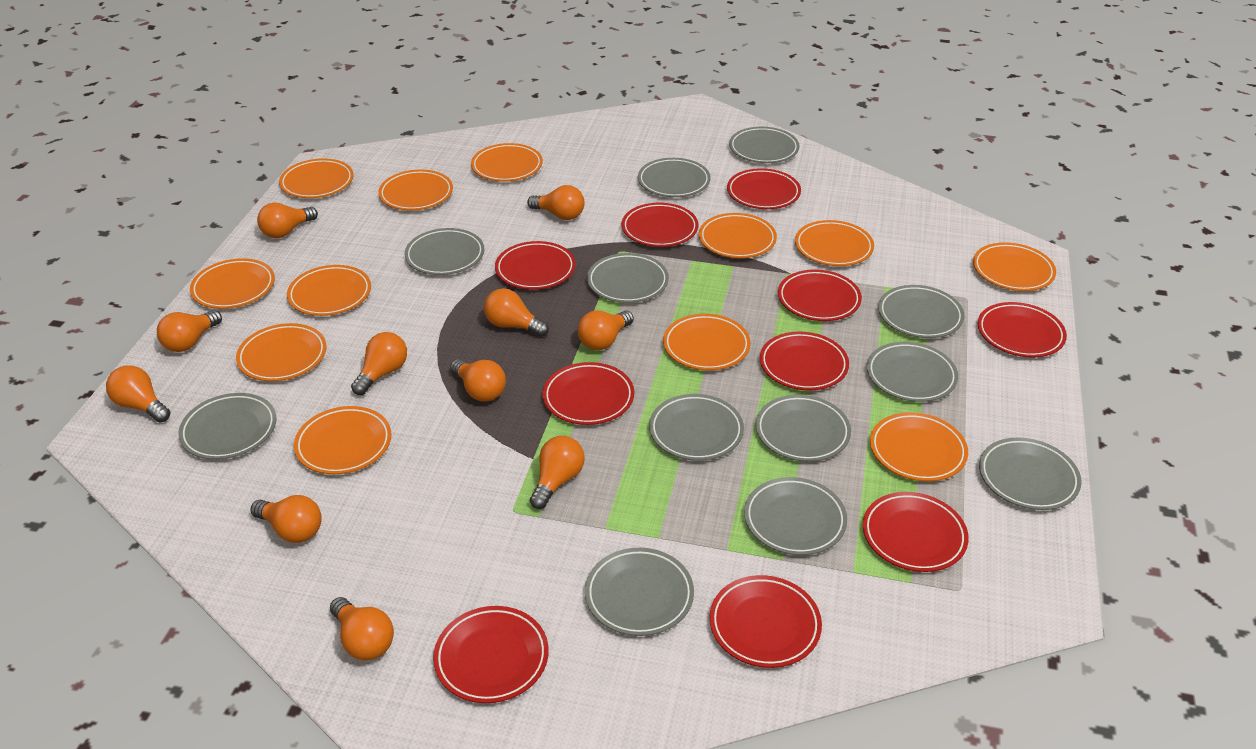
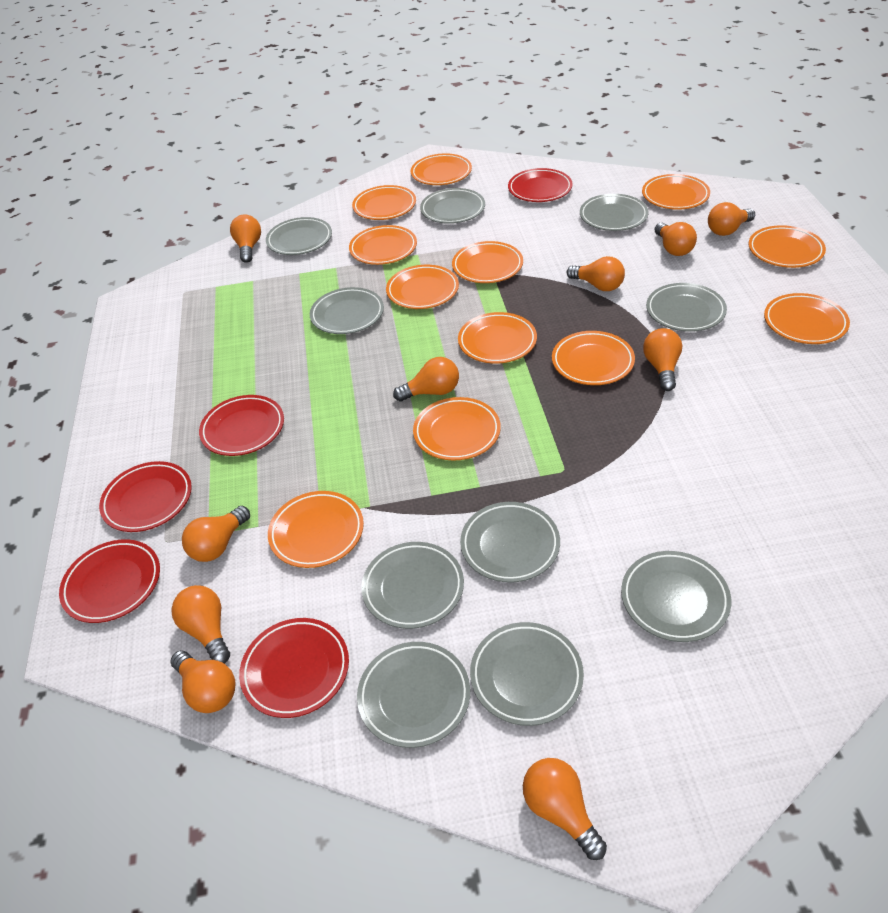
grey plate: 12 -> 10
orange light bulb: 11 -> 10
red plate: 10 -> 5

